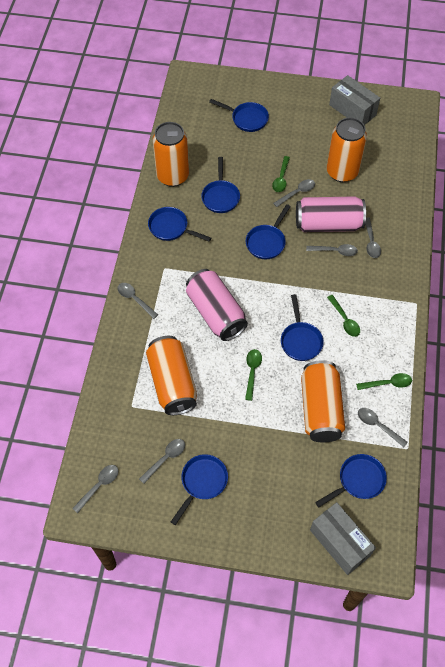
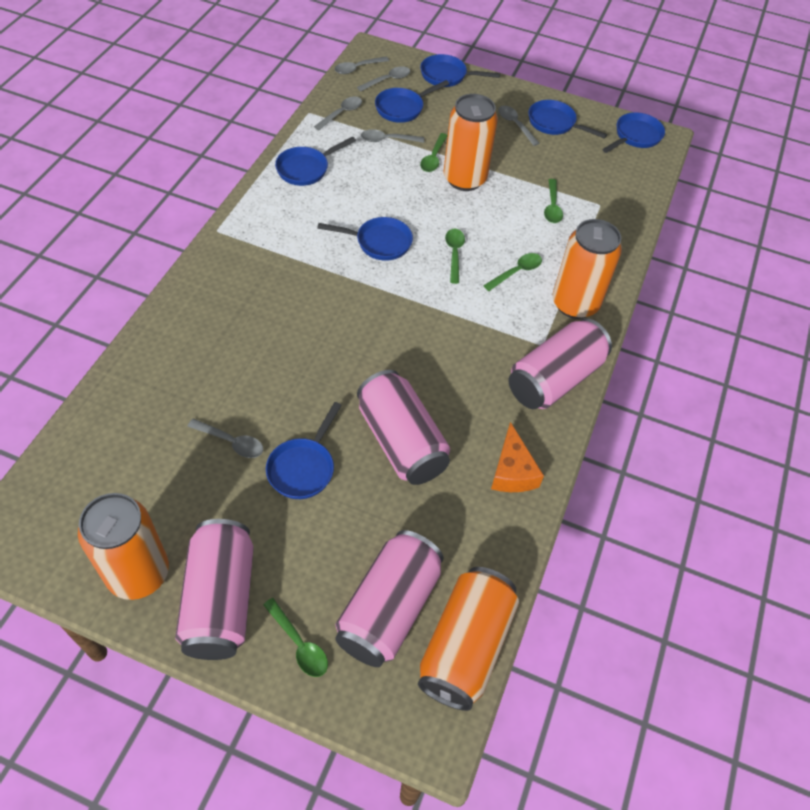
green spoon: 4 -> 5
grey box: 2 -> 0
grey spoon: 7 -> 6
orange cheese: 0 -> 1
pink can: 2 -> 4

